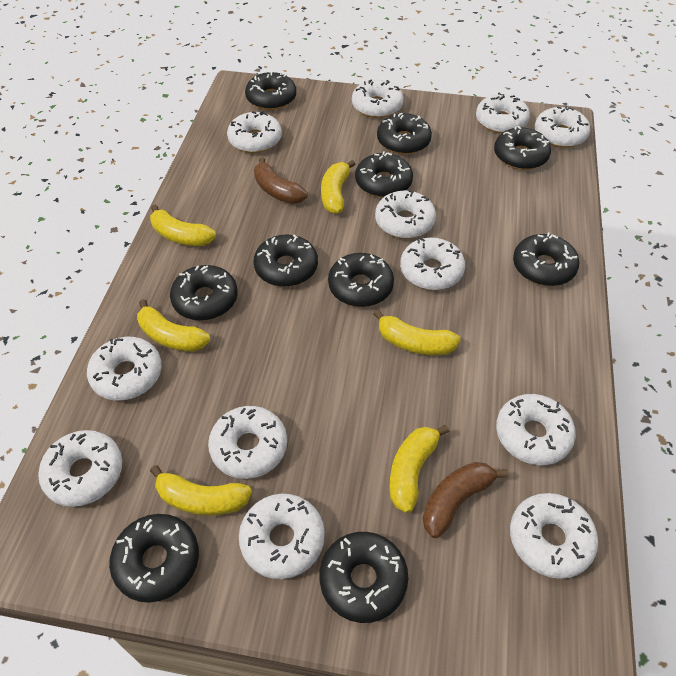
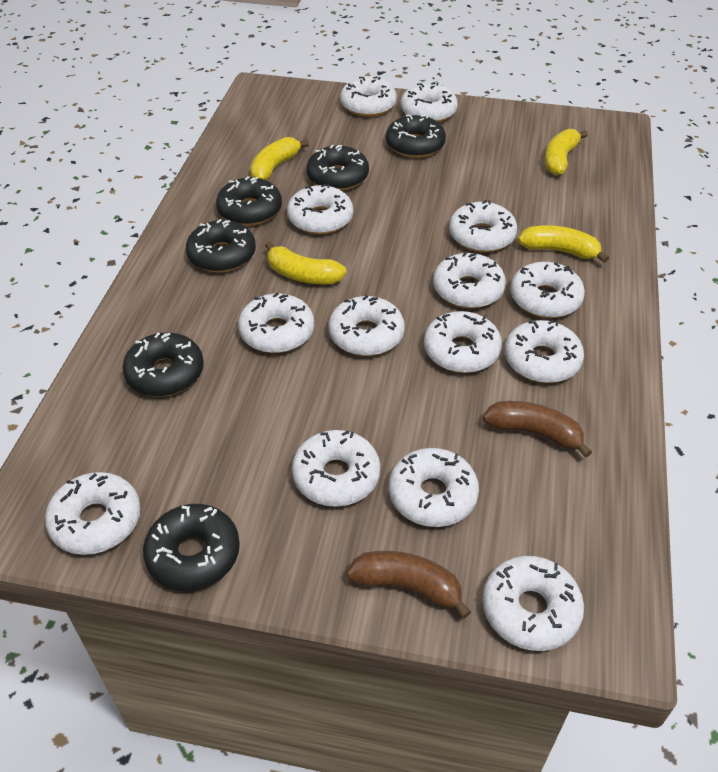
black donut: 10 -> 6
white donut: 12 -> 14
yellow banana: 6 -> 4

